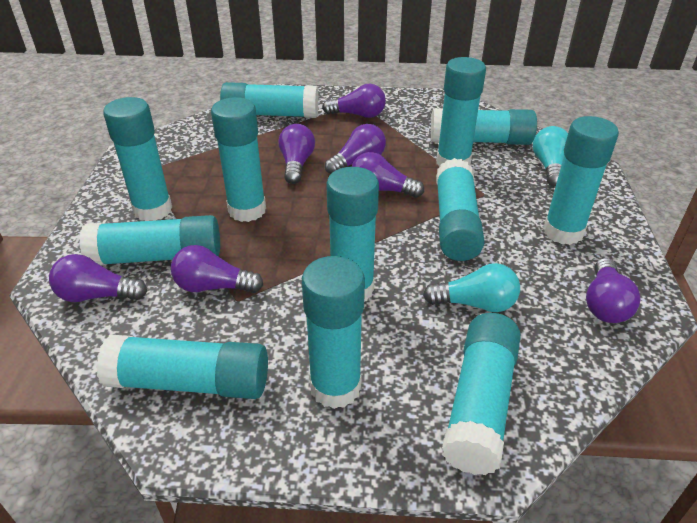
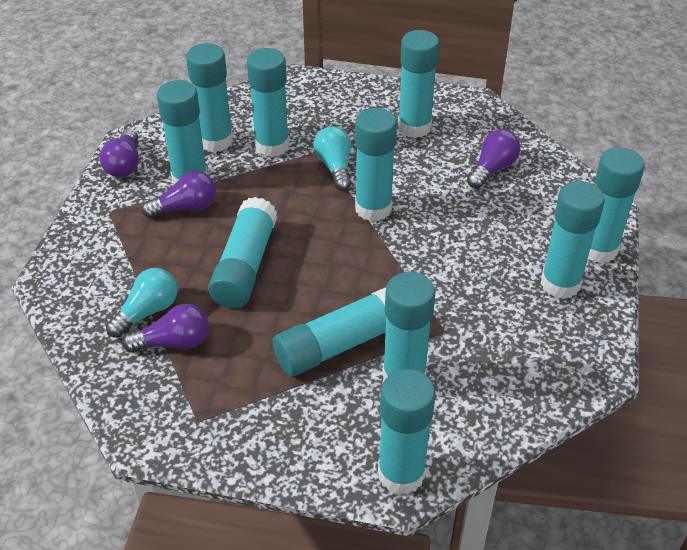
purple light bulb: 7 -> 4
turquoise glue stick: 12 -> 11

